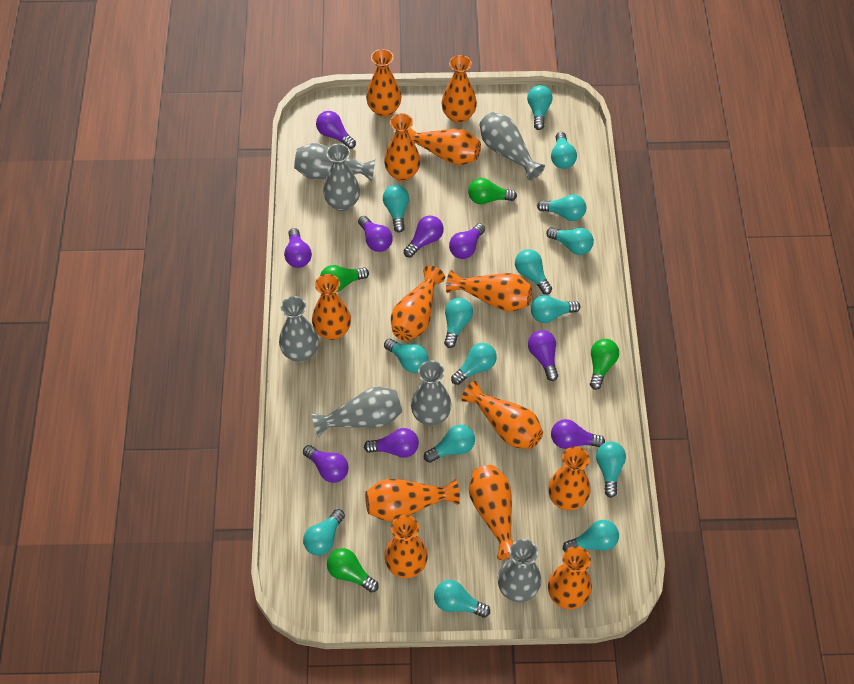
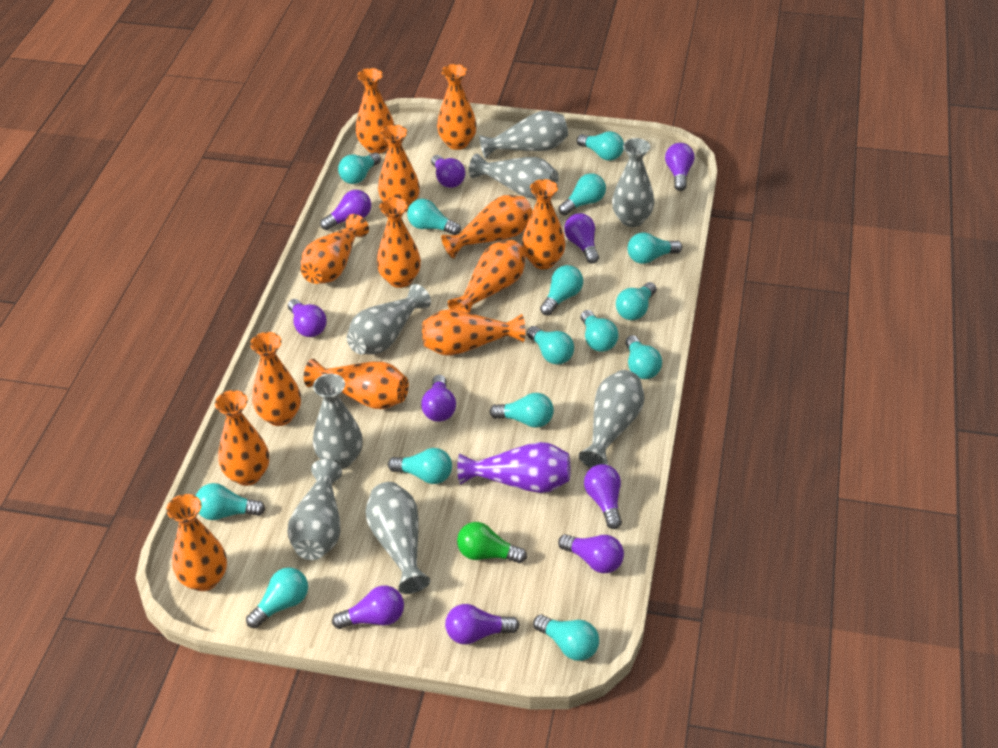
green light bulb: 4 -> 1
grey vase: 7 -> 8
purple light bulb: 9 -> 10
purple vase: 0 -> 1

